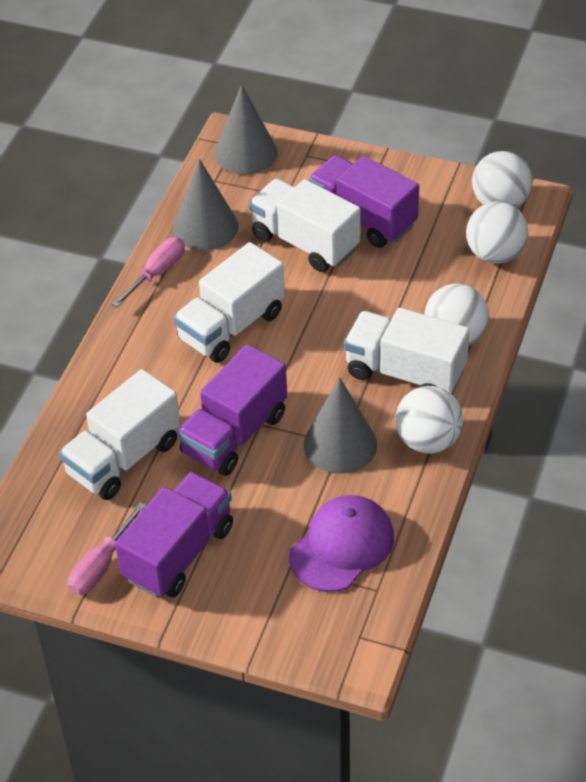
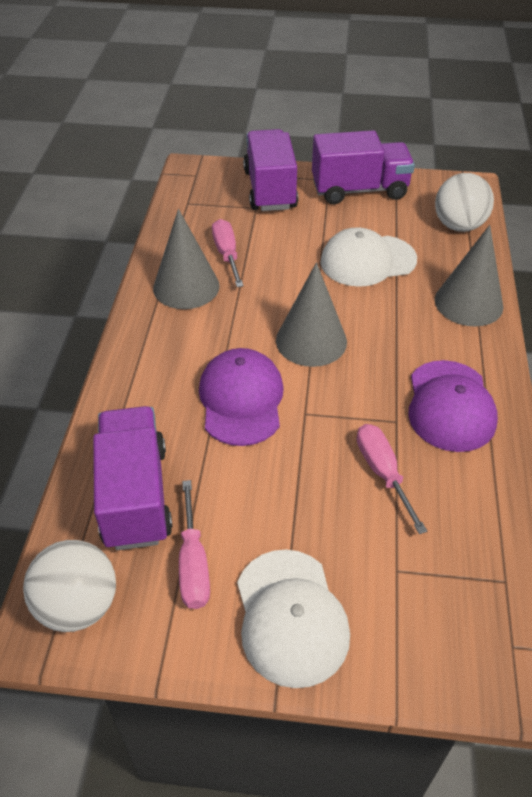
pink screwdriver: 2 -> 3
purple cap: 1 -> 2
white ball: 4 -> 2
white cap: 0 -> 2
white truck: 4 -> 0

